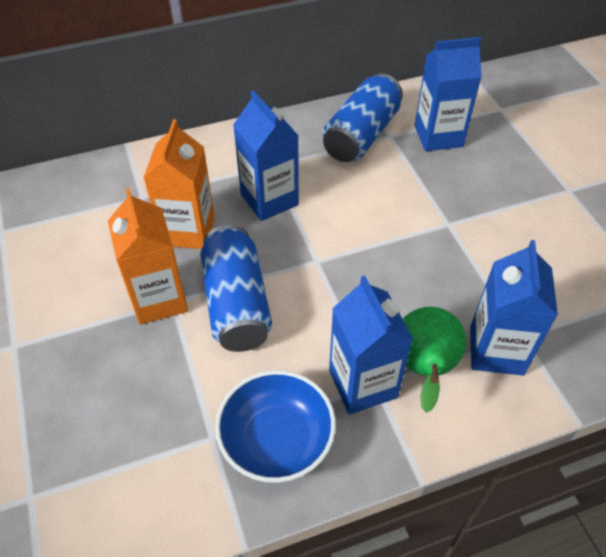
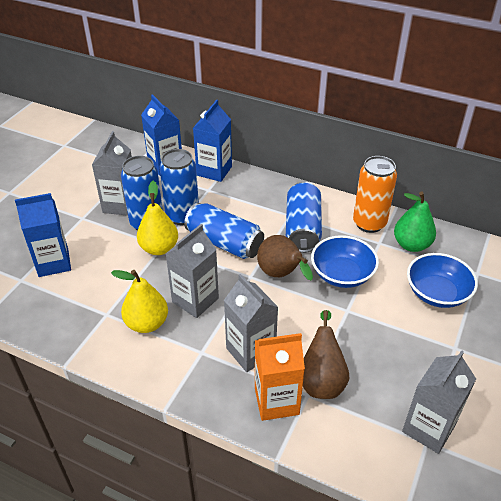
blue bowl: 1 -> 2
blue can: 2 -> 4
blue carton: 4 -> 3
brown pear: 0 -> 2
grey carton: 0 -> 4
orange can: 0 -> 1
orange carton: 2 -> 1
yellow pear: 0 -> 2

